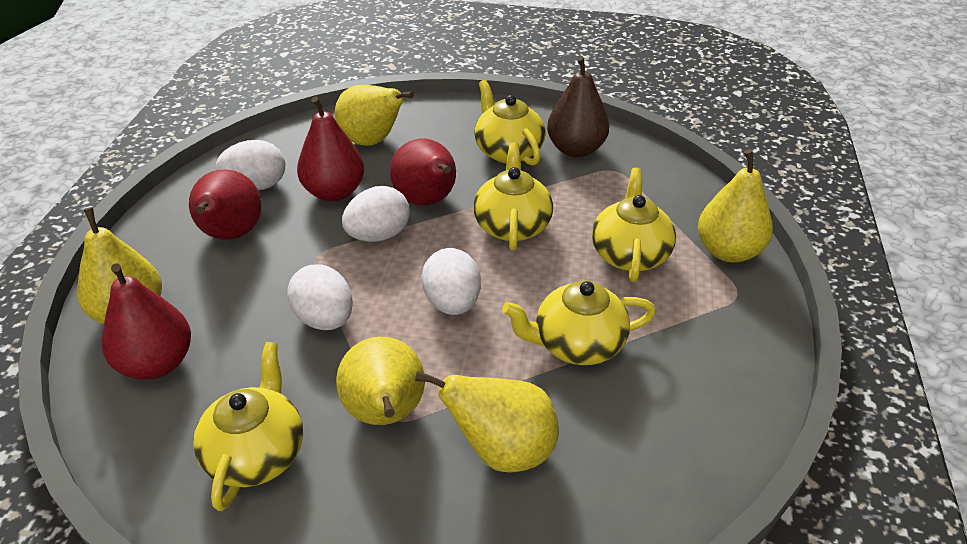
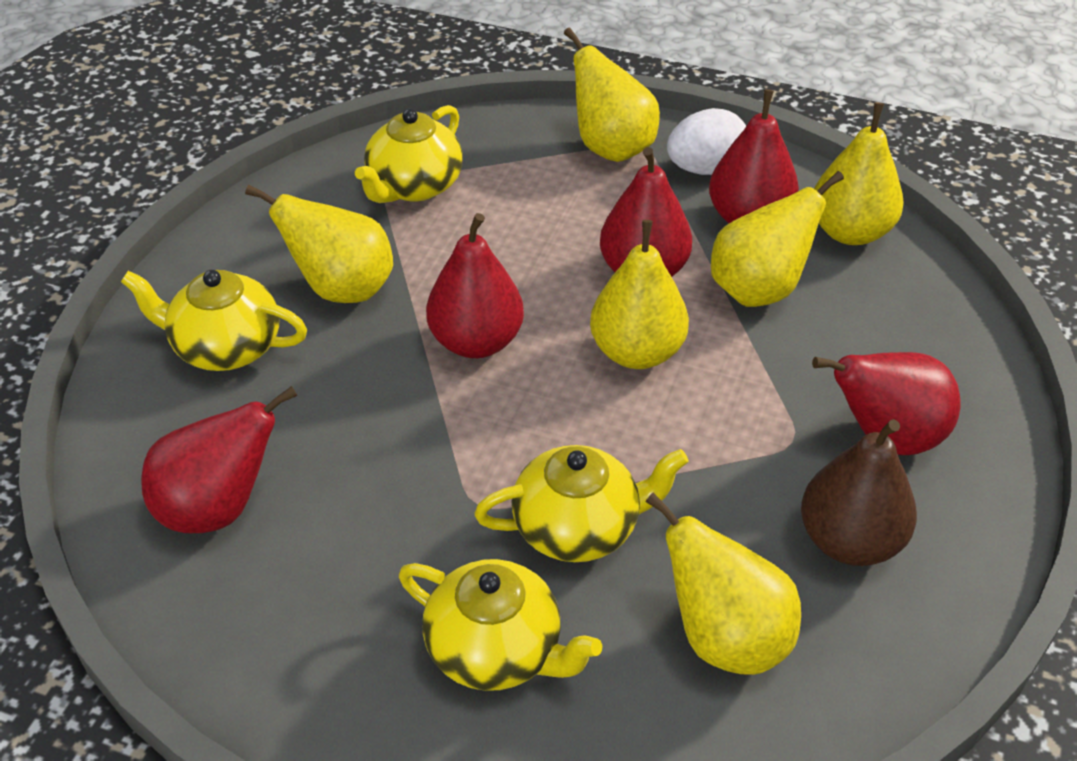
red pear: 4 -> 5
white egg: 4 -> 1
yellow pear: 5 -> 6
yellow teapot: 5 -> 4

